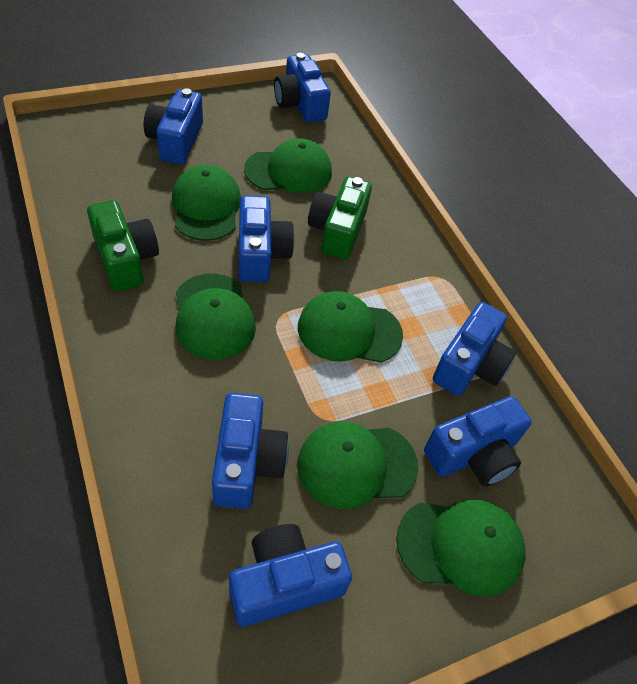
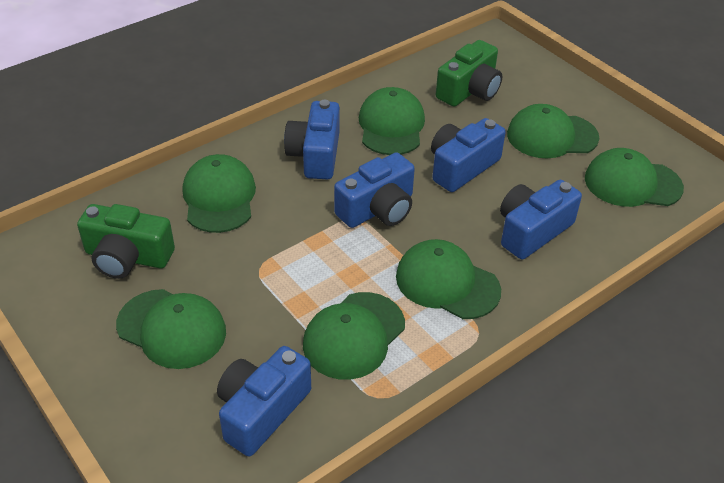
blue camera: 7 -> 5
green cap: 6 -> 7

